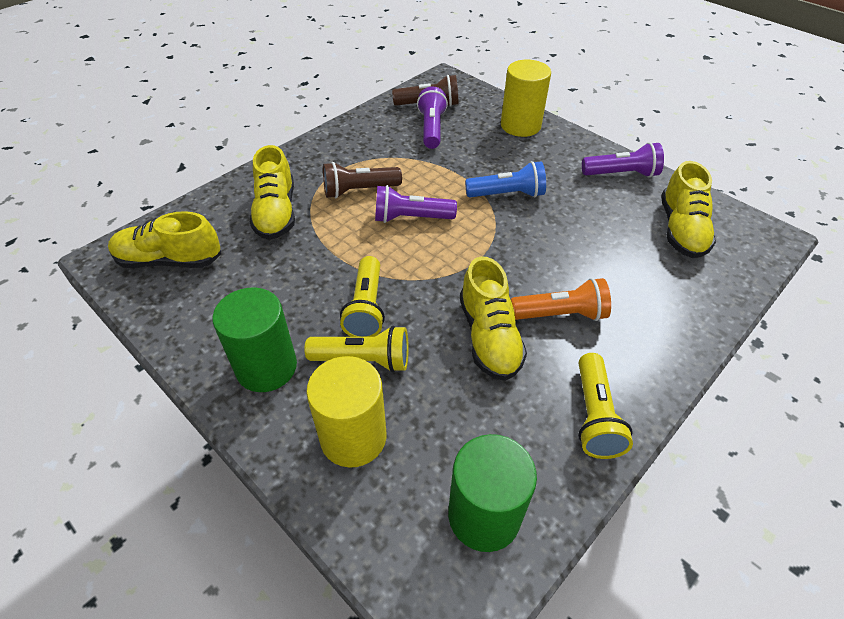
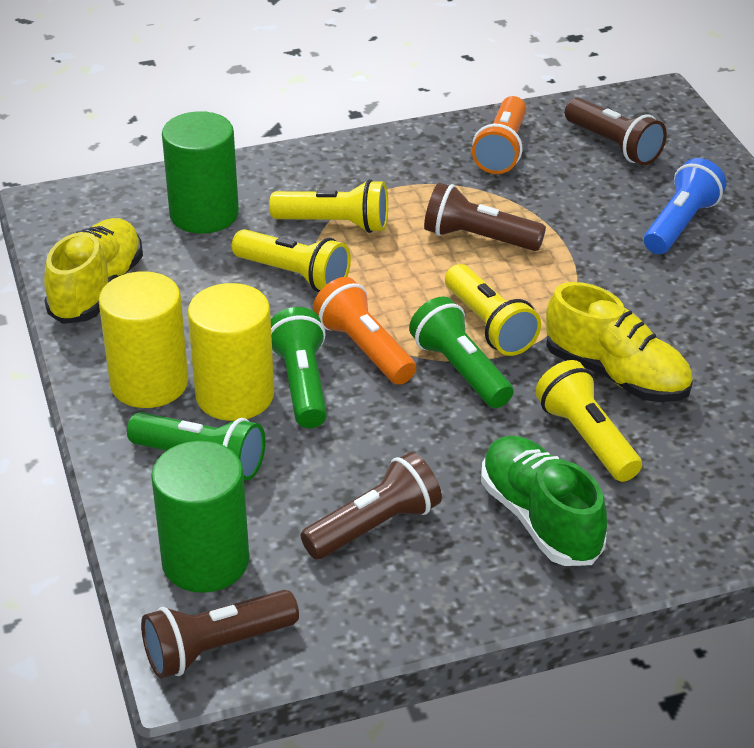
brown flashlight: 2 -> 4
green flashlight: 0 -> 3
green shoe: 0 -> 1
orange flashlight: 1 -> 2
purple flashlight: 3 -> 0
yellow flashlight: 3 -> 4
yellow shoe: 4 -> 2

